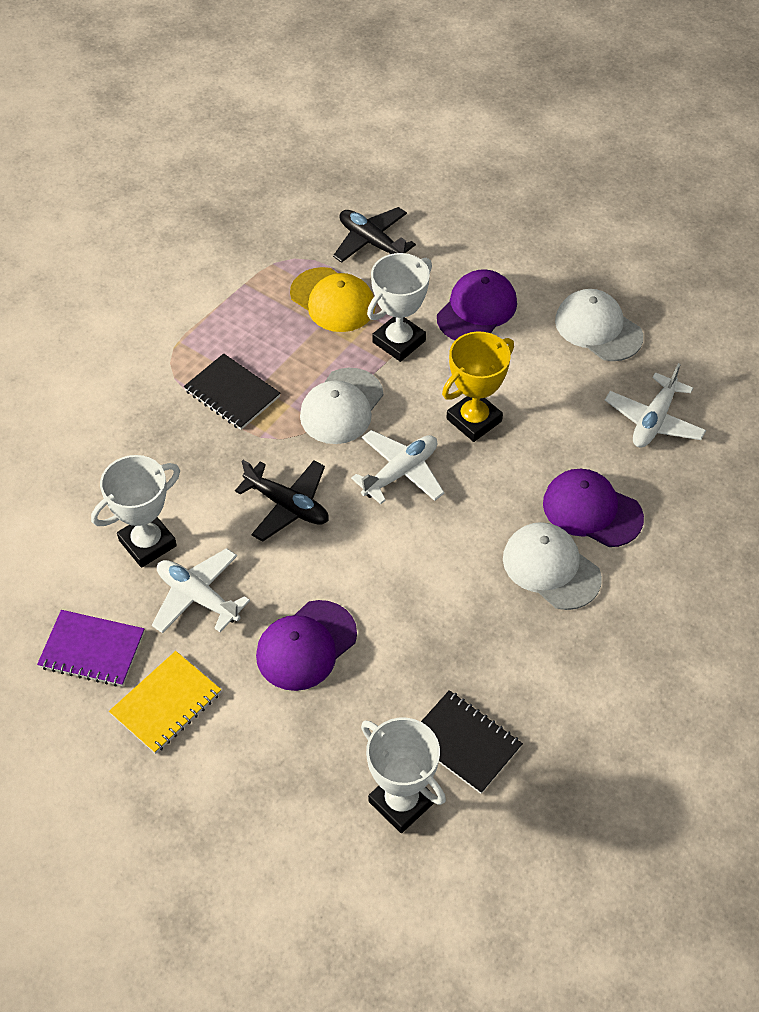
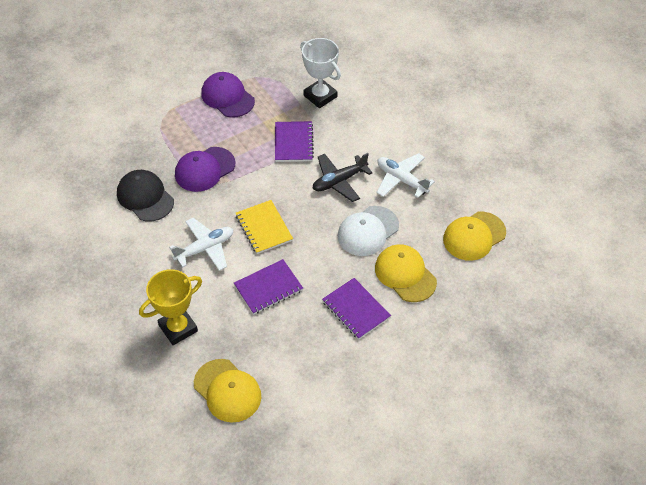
black cap: 0 -> 1
black notebook: 2 -> 0
black plane: 2 -> 1
purple cap: 3 -> 2
purple notebook: 1 -> 3
white cap: 3 -> 1
white plane: 3 -> 2
white trophy: 3 -> 1
yellow cap: 1 -> 3

